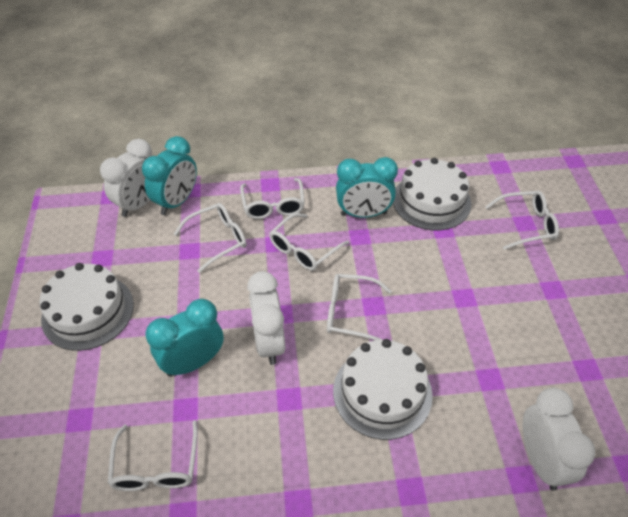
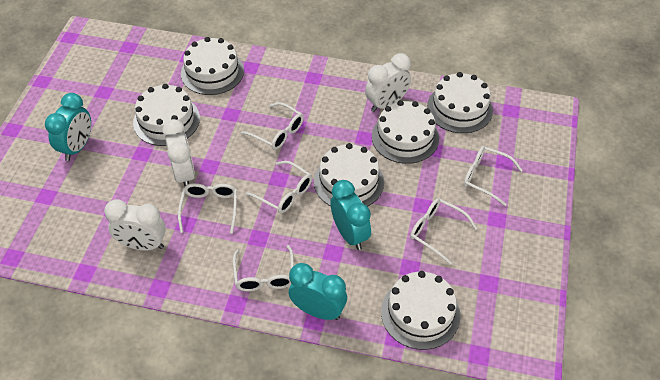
white cake: 3 -> 6

